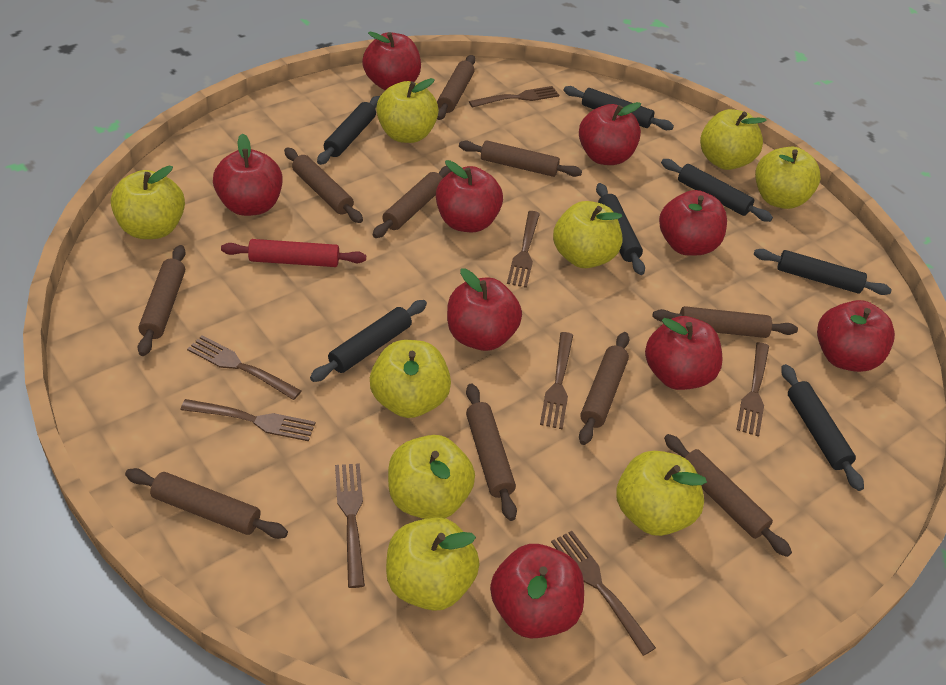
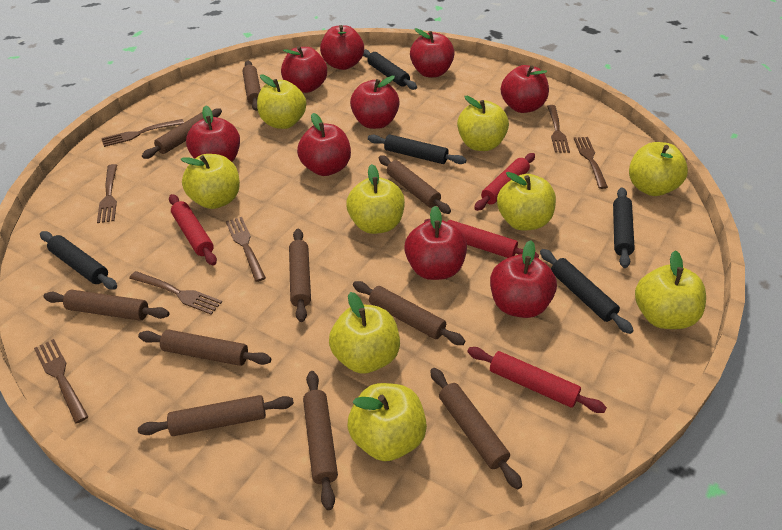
black rolling pin: 7 -> 5
brown fork: 8 -> 7
red rolling pin: 1 -> 4

